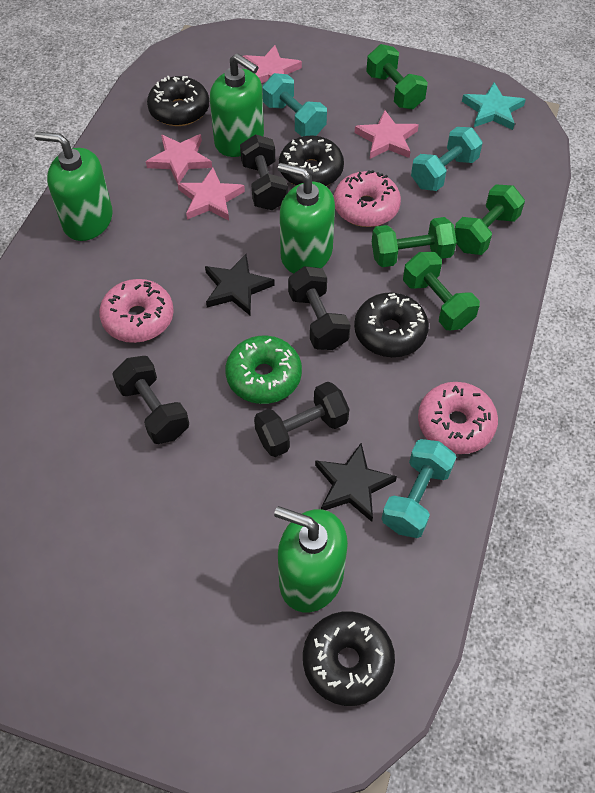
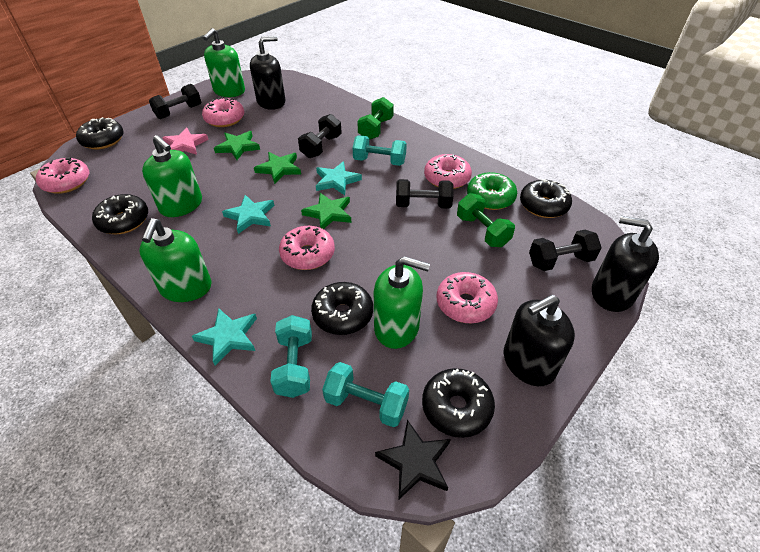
black donut: 4 -> 5
black soap dispenser: 0 -> 3
black star: 2 -> 1
green dumbbell: 4 -> 2
green star: 0 -> 3
pink donut: 3 -> 5
pink star: 4 -> 1
turquoise star: 1 -> 3

